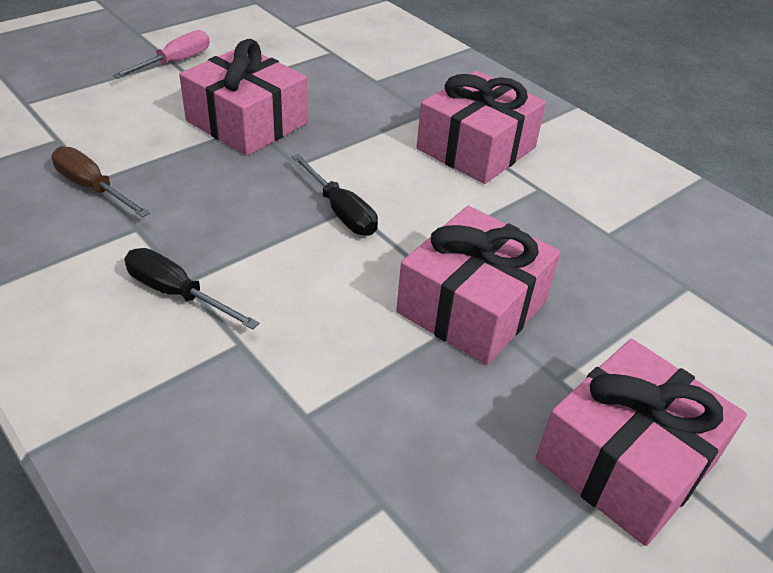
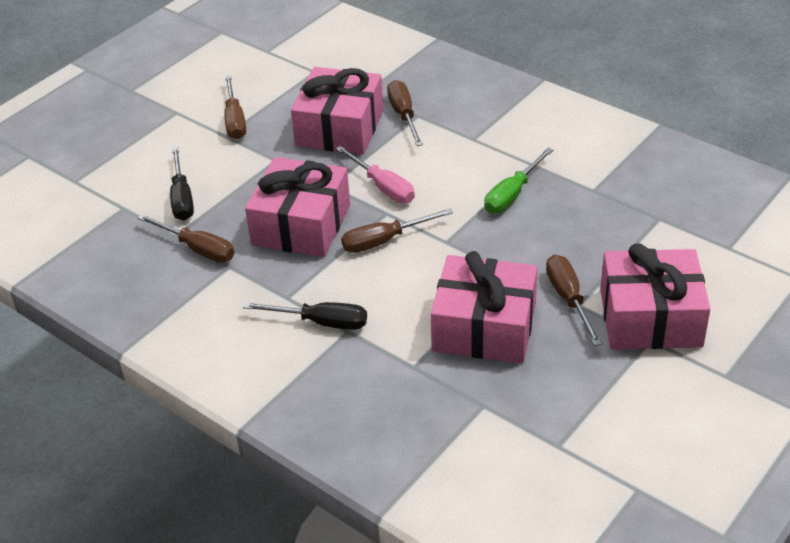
brown screwdriver: 1 -> 5
green screwdriver: 0 -> 1

